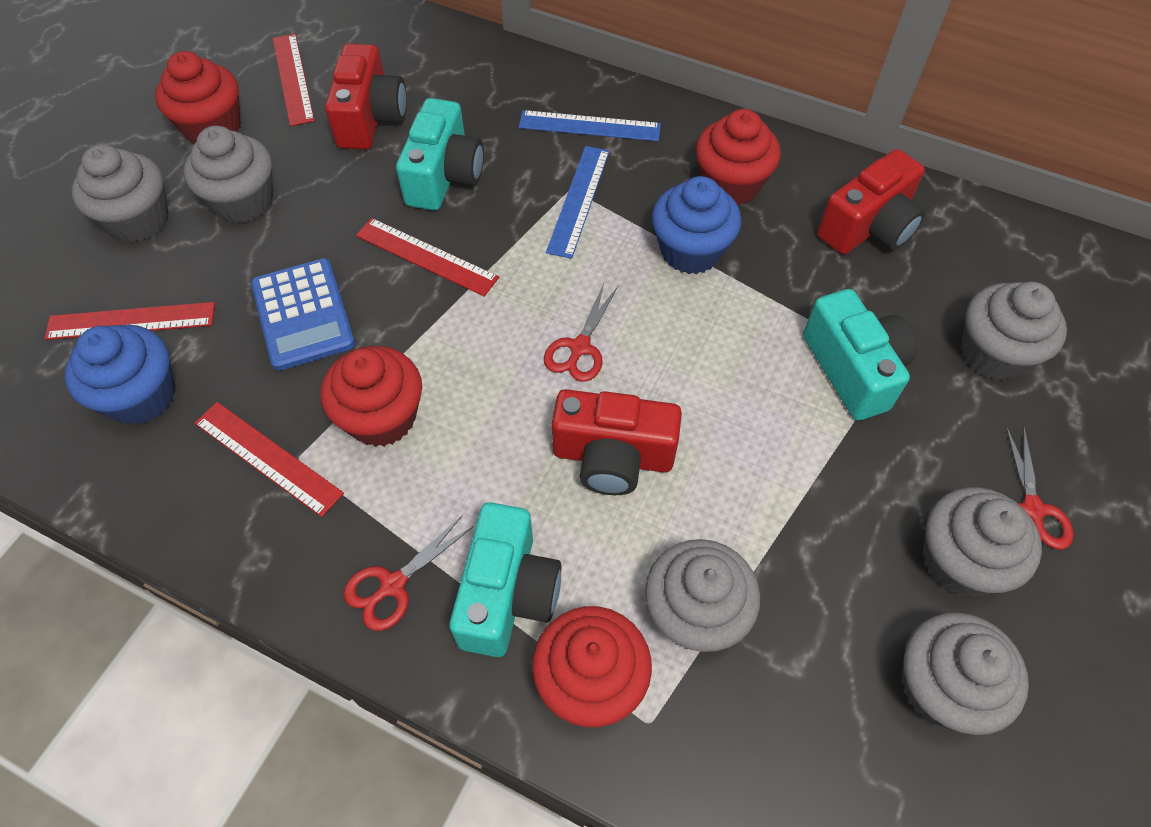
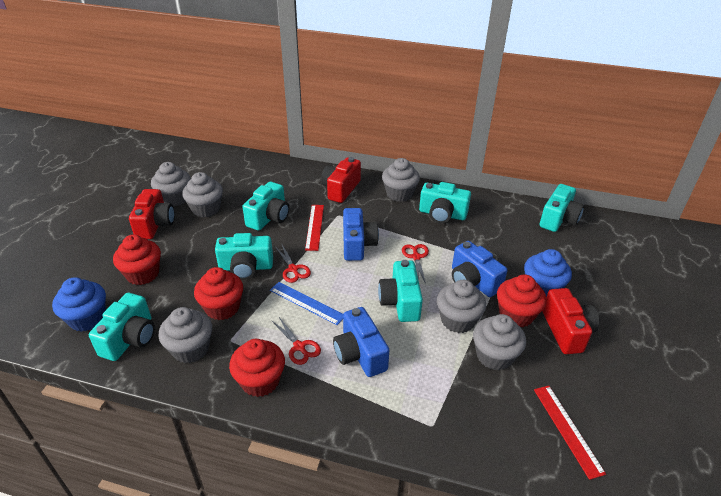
blue calculator: 1 -> 0
blue camera: 0 -> 3
blue ruler: 2 -> 1
red ruler: 4 -> 2
turquoise camera: 3 -> 6

